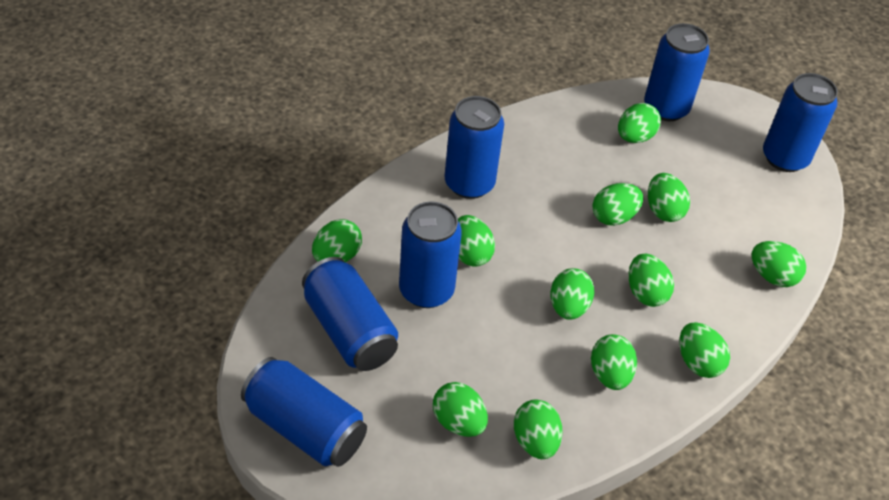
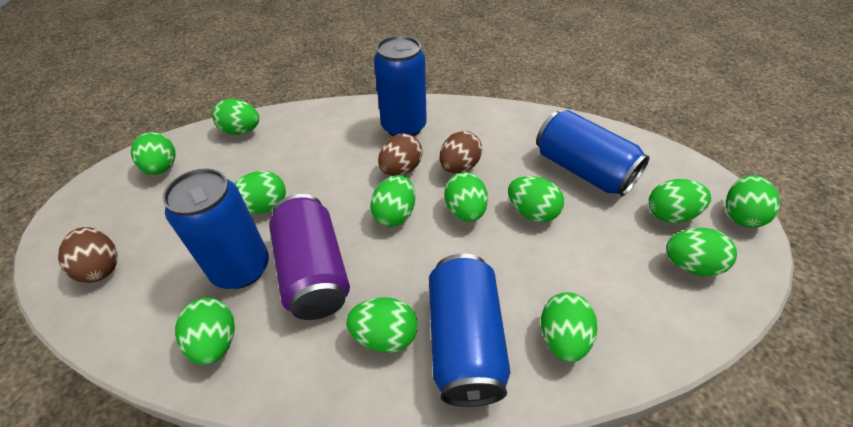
blue can: 6 -> 4
brown egg: 0 -> 3
purple can: 0 -> 1

